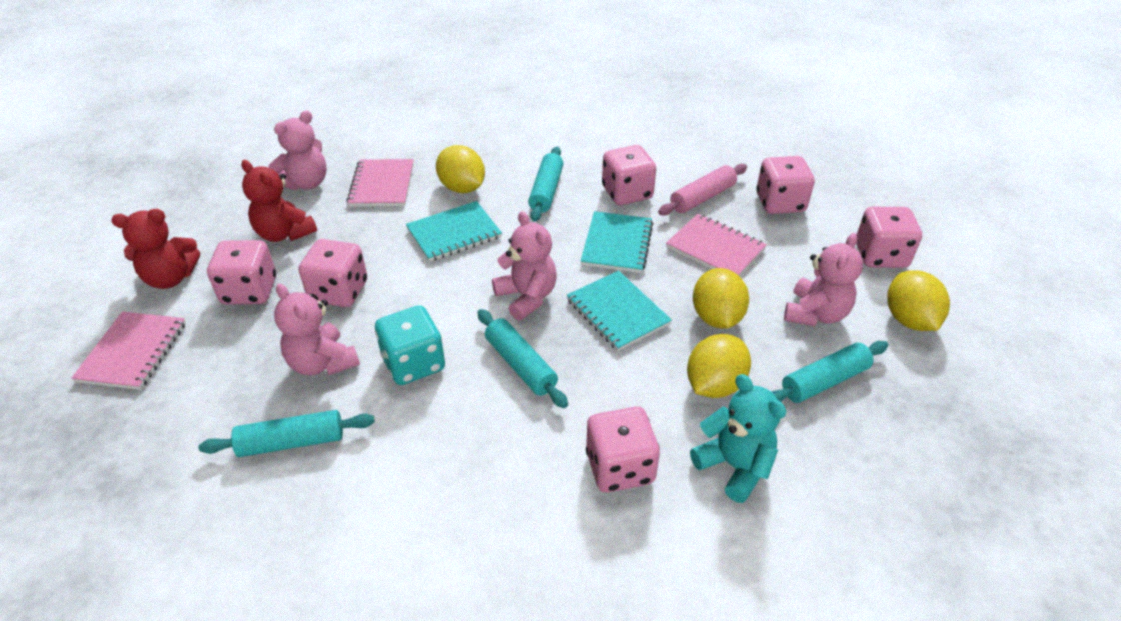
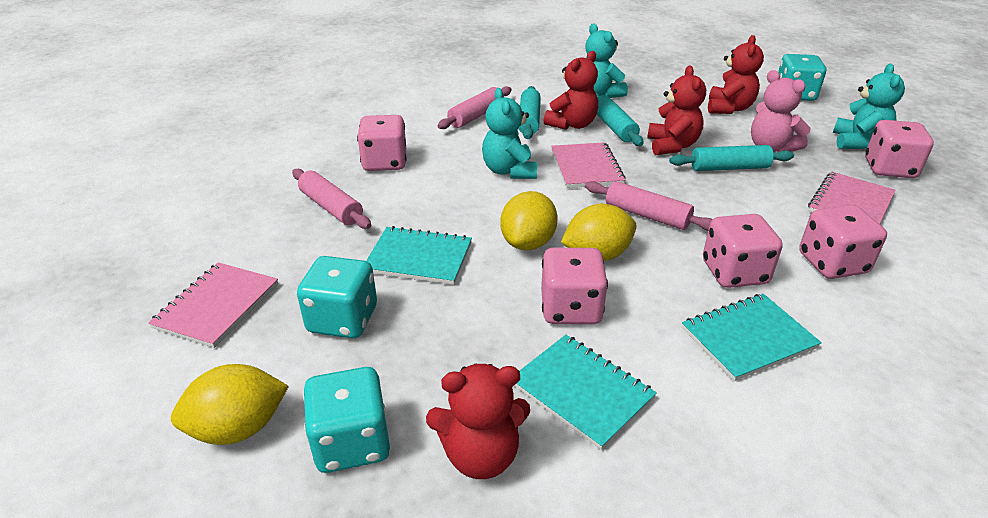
pink dice: 6 -> 5
pink rolling pin: 1 -> 3
pink teddy bear: 4 -> 1
red teddy bear: 2 -> 4
turquoise dice: 1 -> 3
turquoise rolling pin: 4 -> 3
turquoise teddy bear: 1 -> 3
yellow lemon: 4 -> 3

